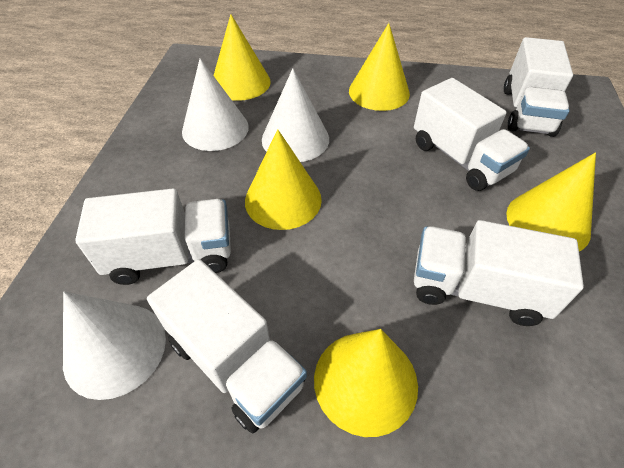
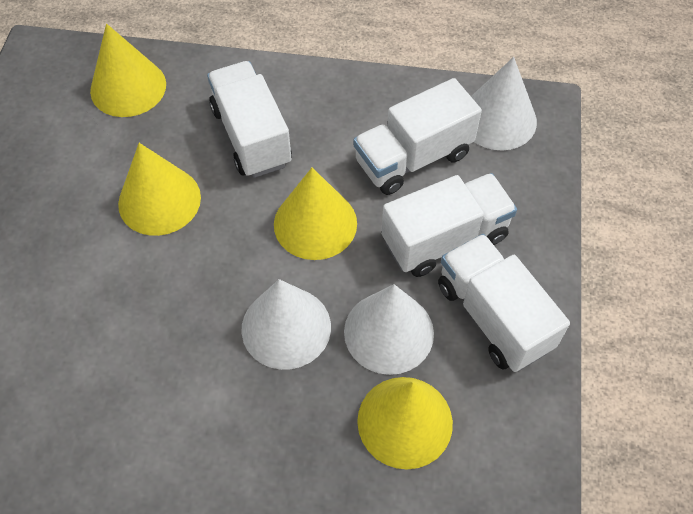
white truck: 5 -> 4
yellow cone: 5 -> 4

